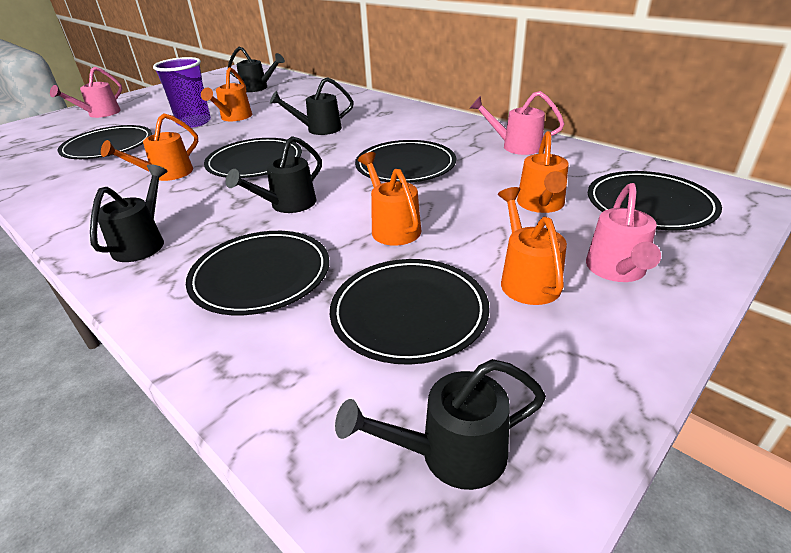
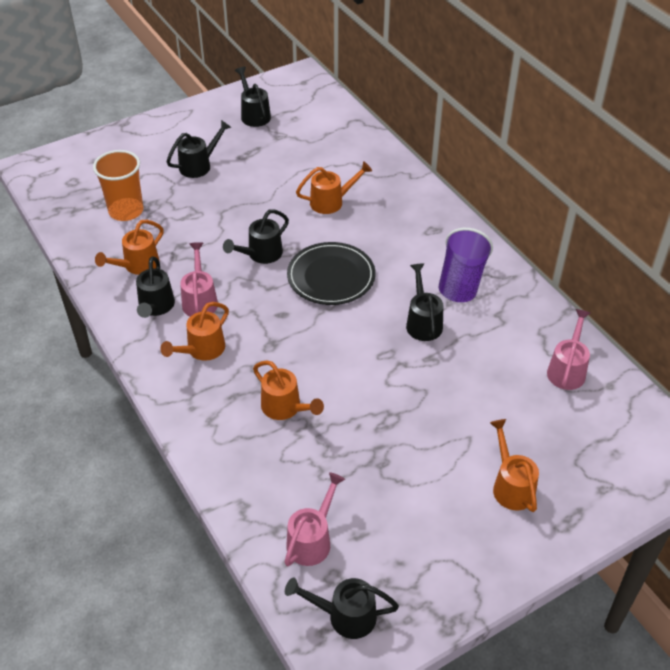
black plate: 6 -> 1
black watering can: 5 -> 6
orange cup: 0 -> 1

